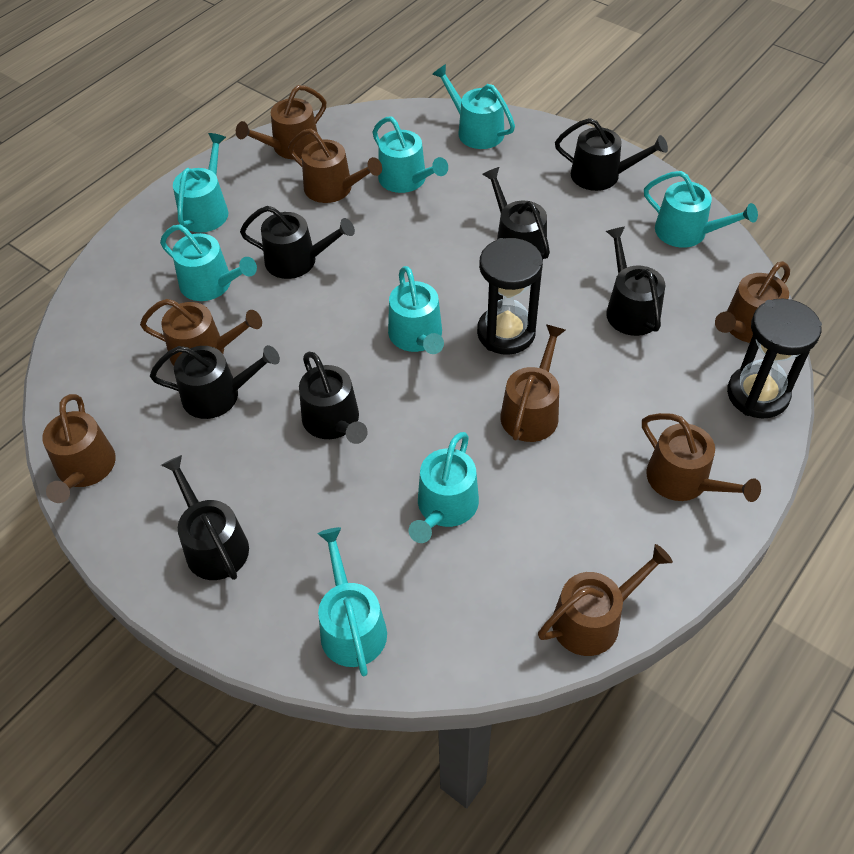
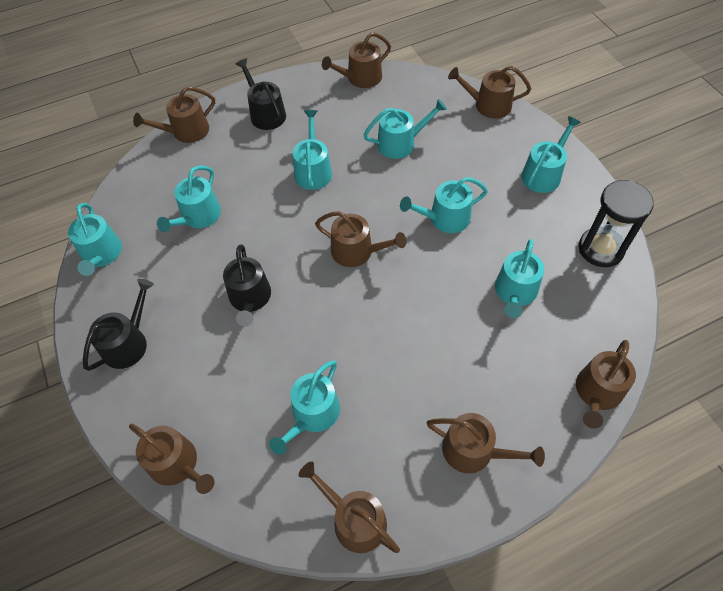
black hourglass: 2 -> 1
black watering can: 7 -> 3

